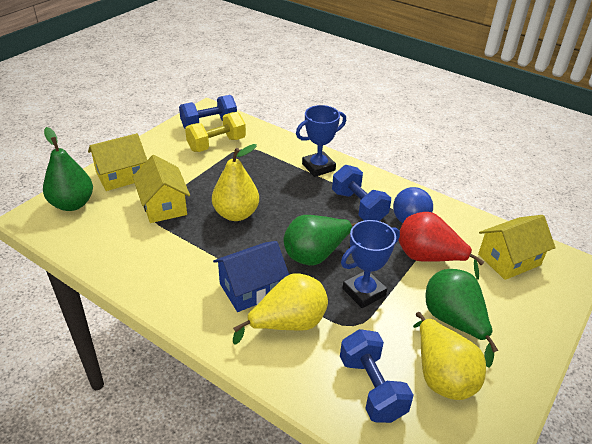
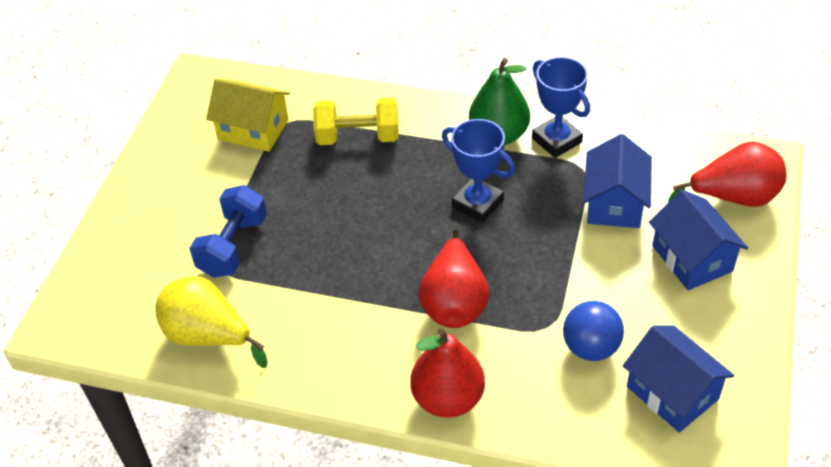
blue dumbbell: 3 -> 1
blue house: 1 -> 3
green pear: 3 -> 1
red pear: 1 -> 3
yellow house: 3 -> 1
yellow pear: 3 -> 1

